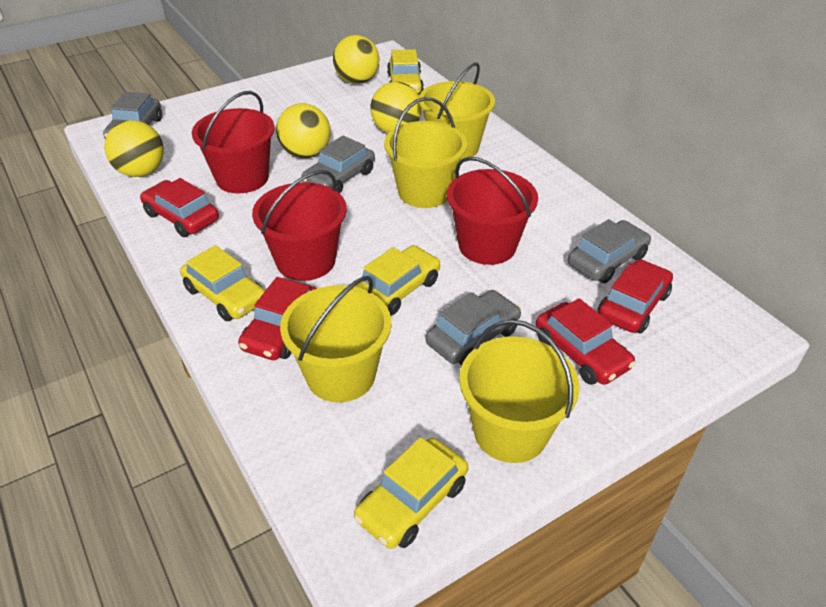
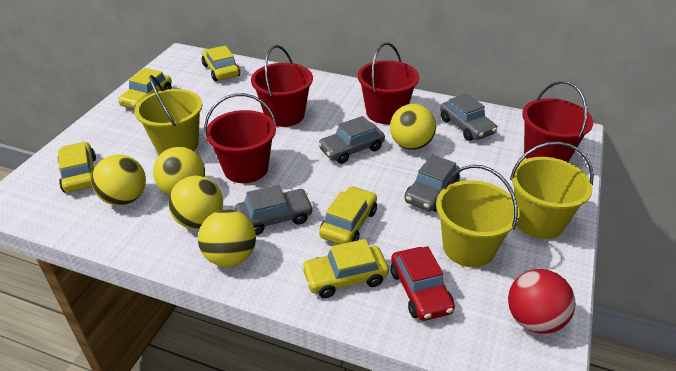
red ball: 0 -> 1
red bucket: 3 -> 4
red car: 4 -> 1
yellow ball: 4 -> 5
yellow bucket: 4 -> 3
yellow car: 4 -> 5

